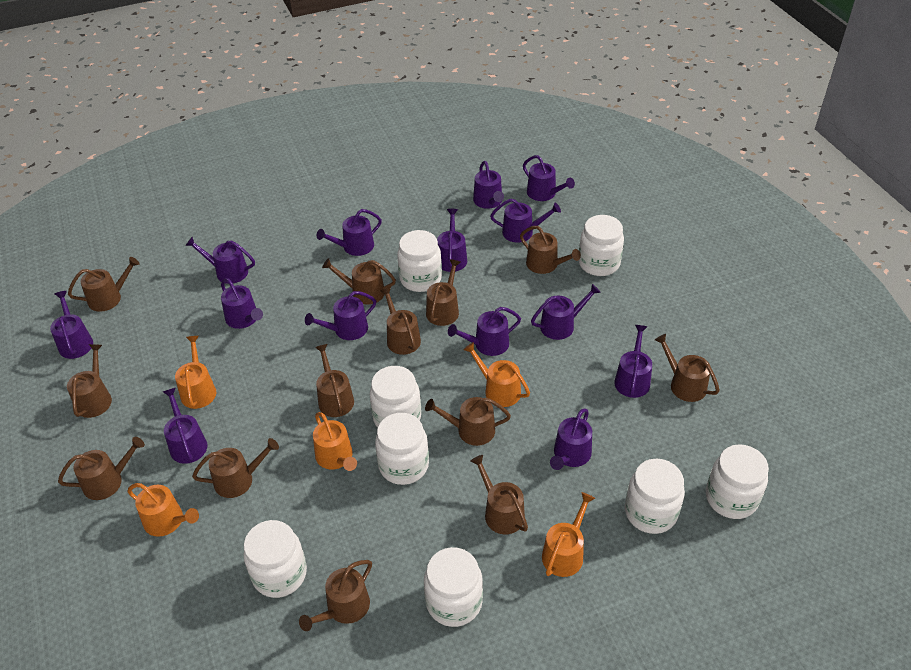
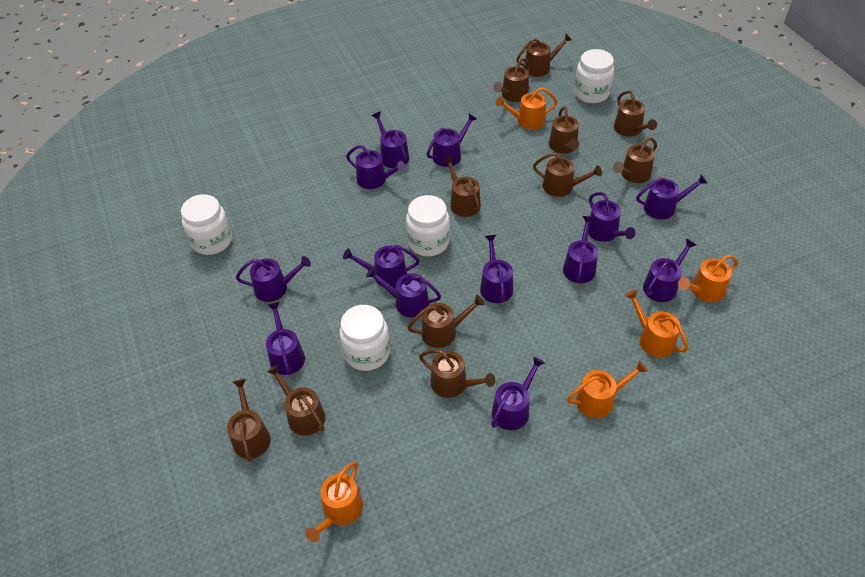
brown watering can: 13 -> 11
purple watering can: 14 -> 13
white jar: 8 -> 4

